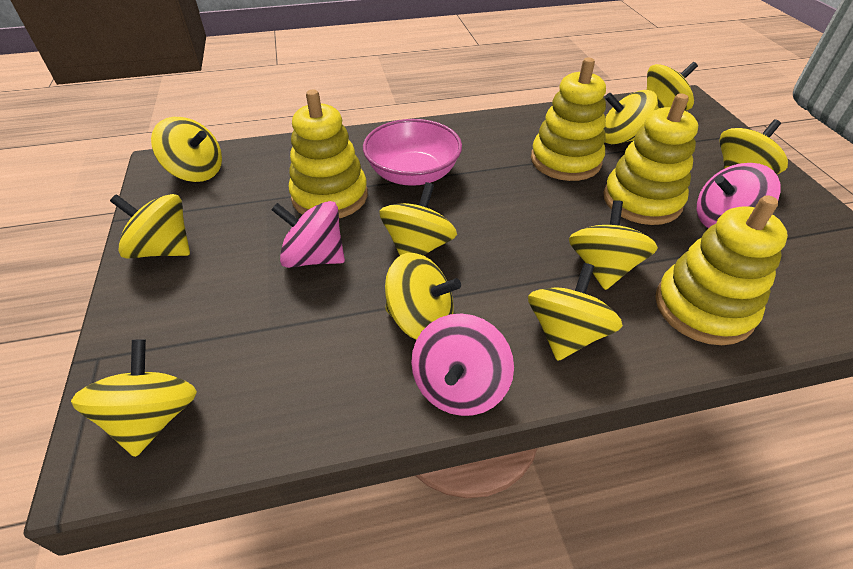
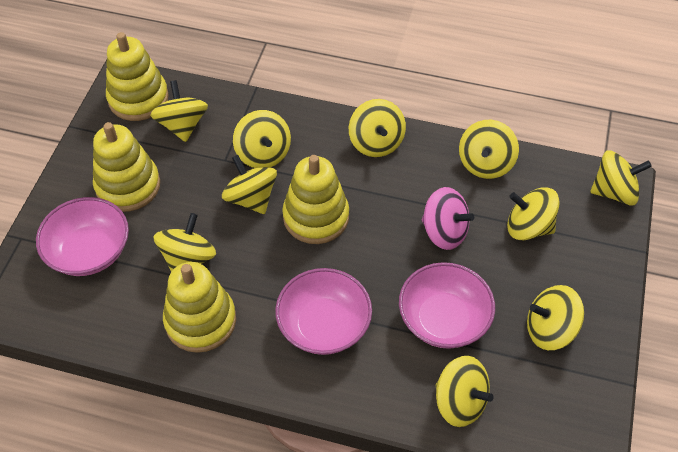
pink bowl: 1 -> 3
pink spinning top: 3 -> 1

